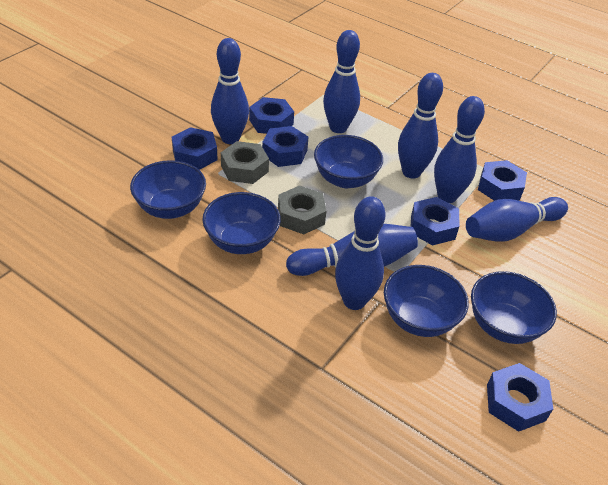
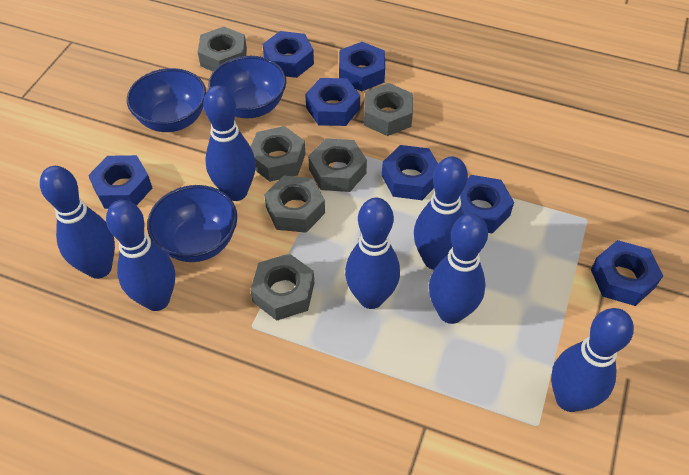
blue bowl: 5 -> 3
blue nut: 6 -> 7
grey nut: 2 -> 6

